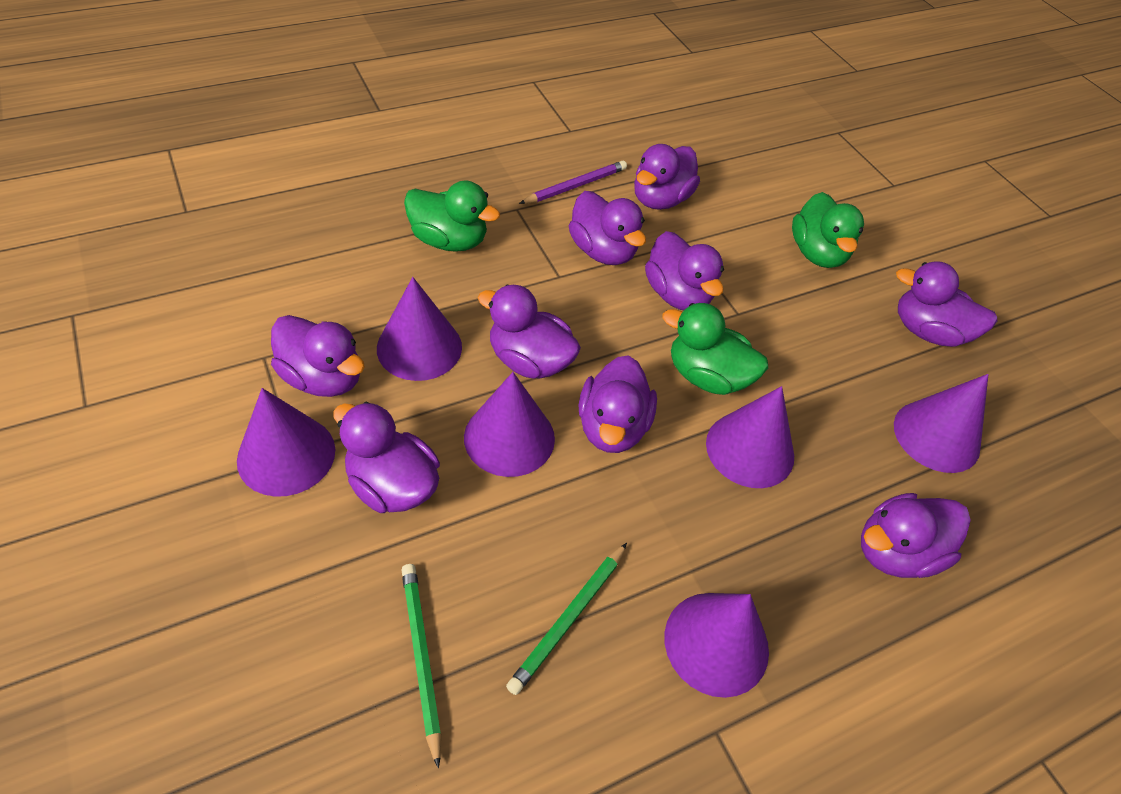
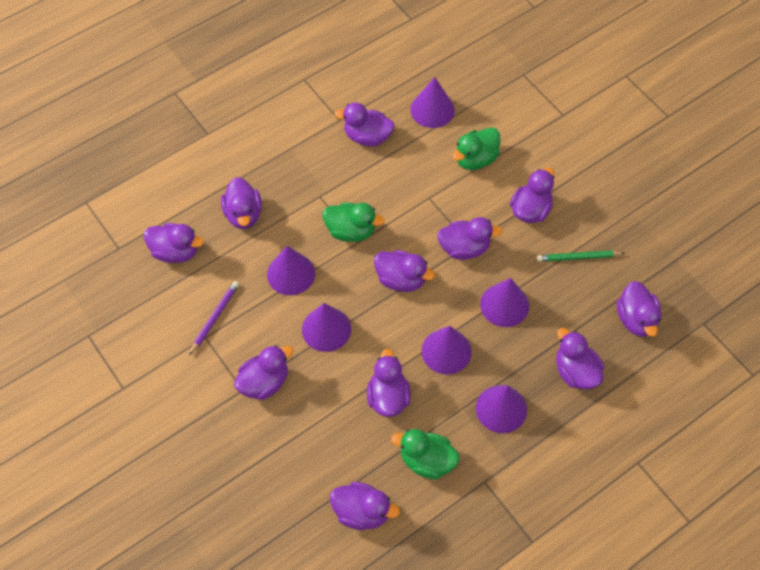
green pencil: 2 -> 1
purple duck: 9 -> 11

